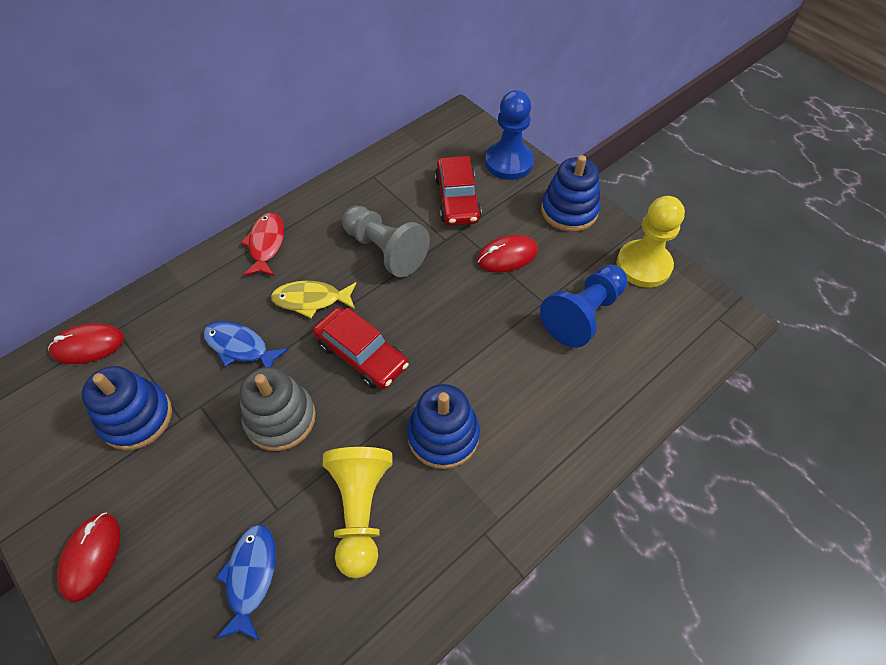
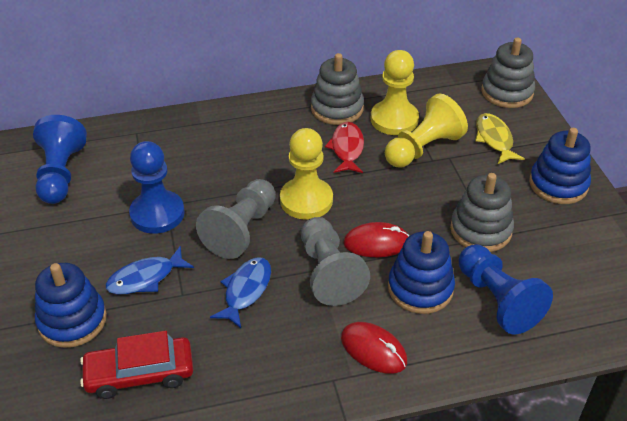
blue pawn: 2 -> 3
grey pawn: 1 -> 2
grey stacking toy: 1 -> 3
red car: 2 -> 1
red mouse: 3 -> 2
yellow pawn: 2 -> 3

